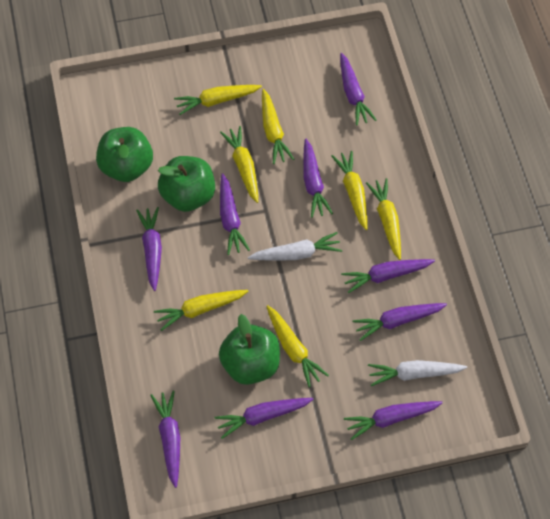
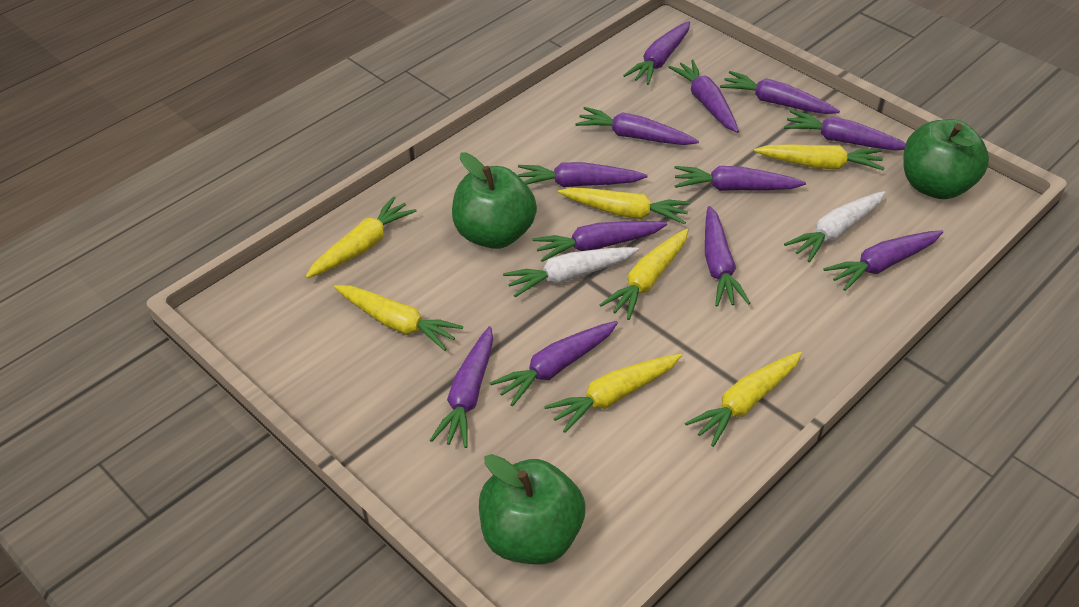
purple carrot: 9 -> 12

